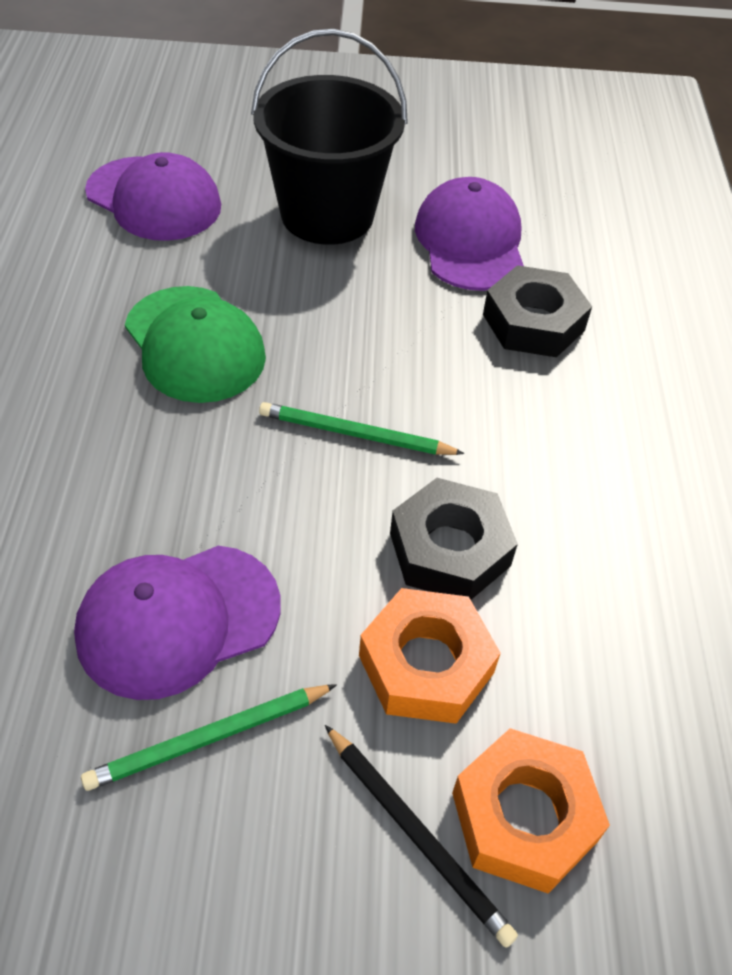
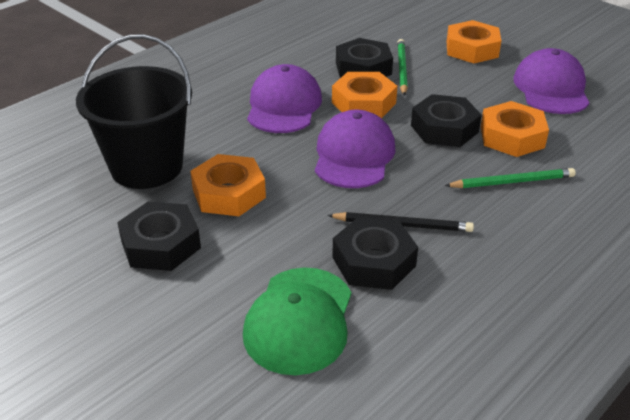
black nut: 2 -> 4
orange nut: 2 -> 4

